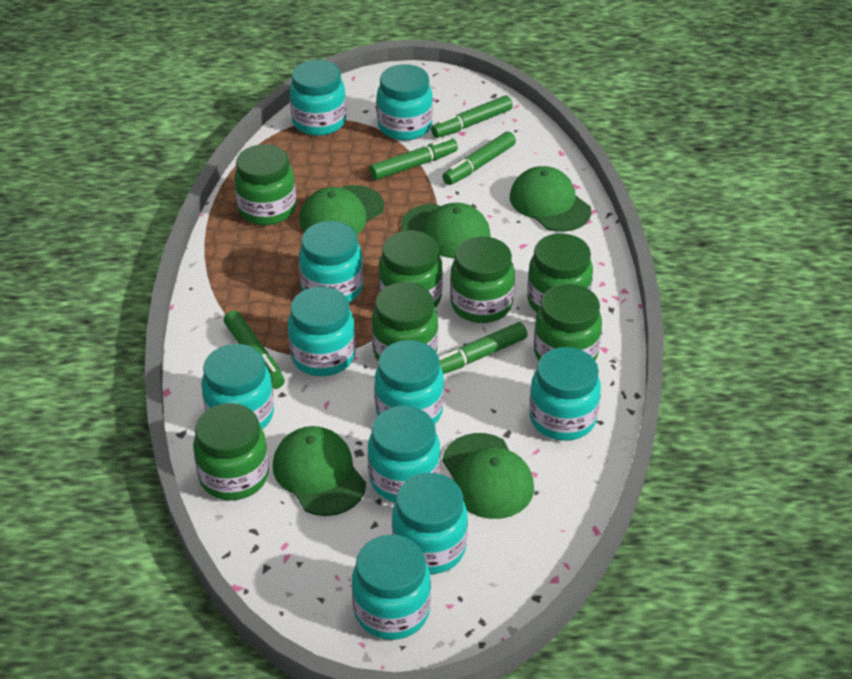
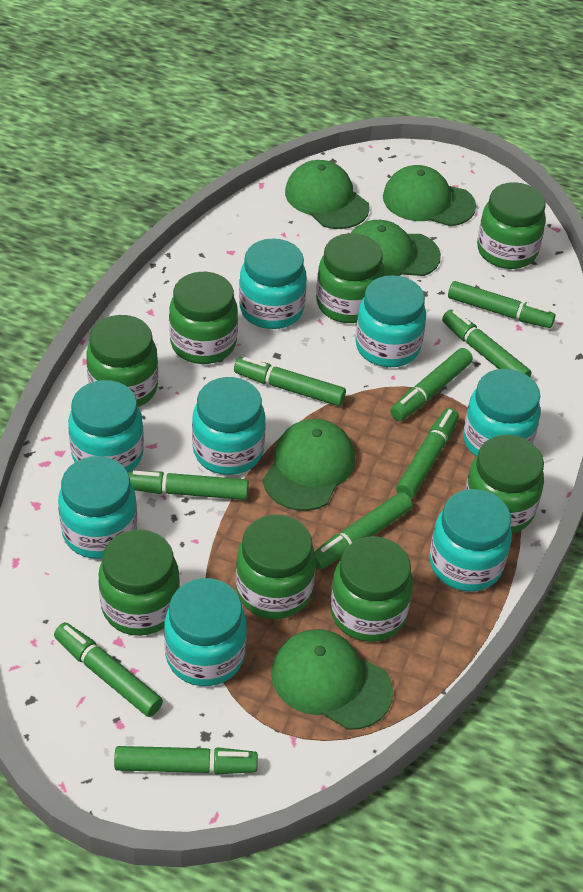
green jar: 7 -> 8
green marker: 5 -> 9
turquoise jar: 10 -> 8

